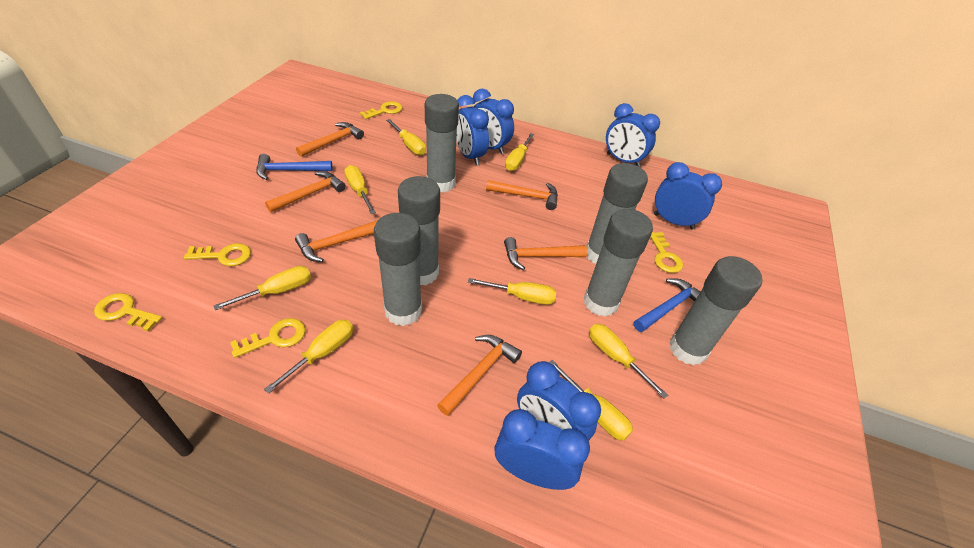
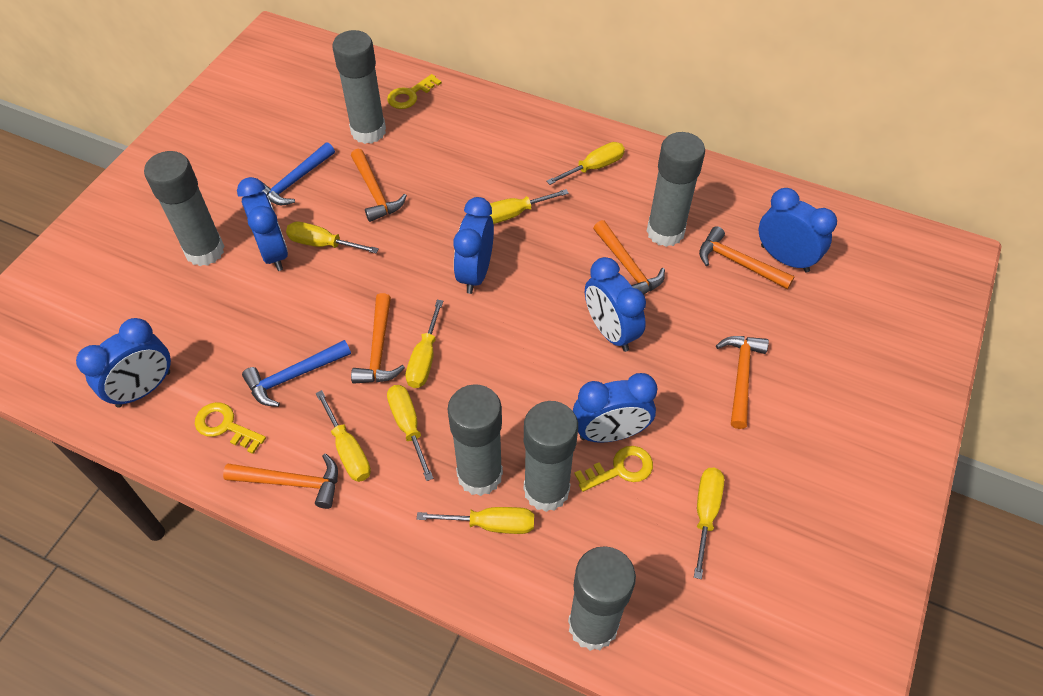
yellow key: 5 -> 3

